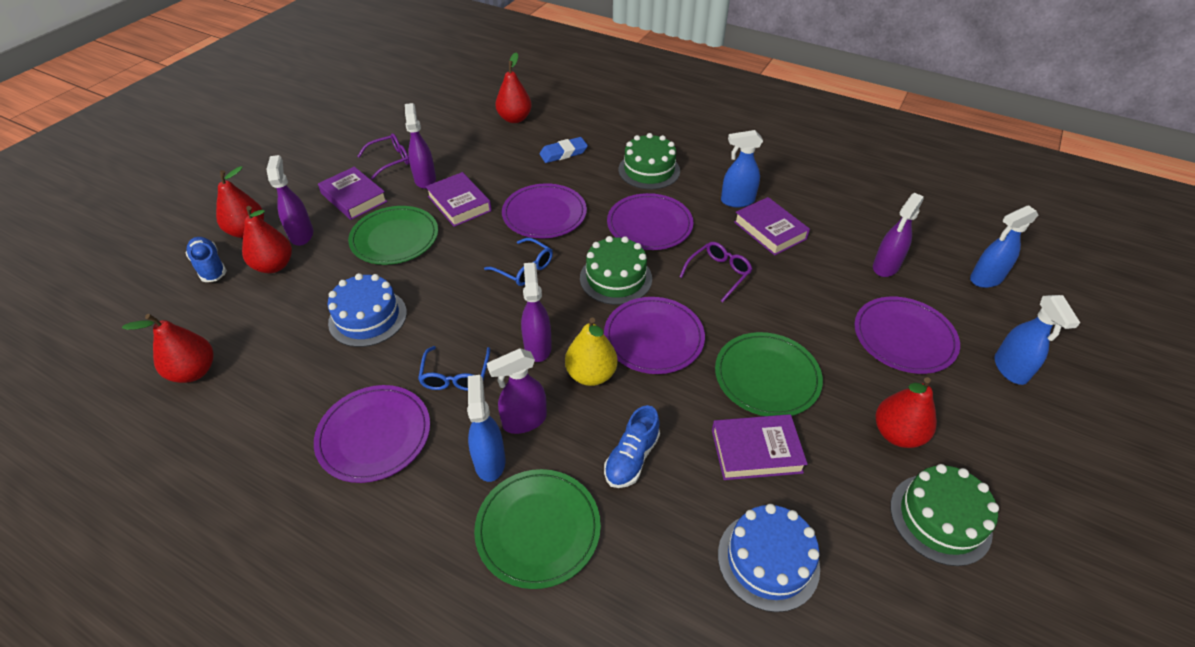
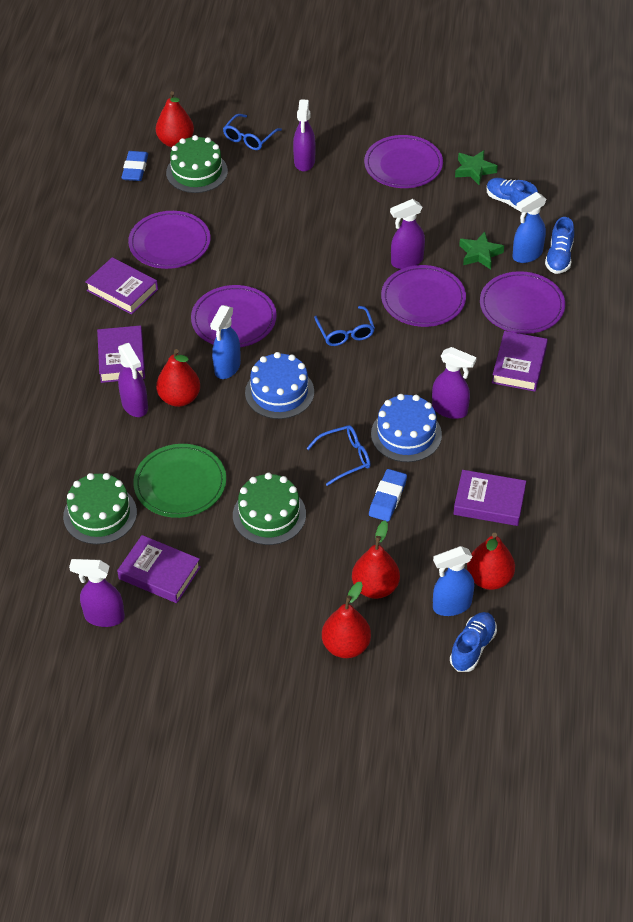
blue eraser: 1 -> 2
blue glasses: 2 -> 3
blue shoe: 2 -> 3
blue spray bottle: 4 -> 3
green plate: 3 -> 1
green star: 0 -> 2
purple book: 4 -> 5
purple glasses: 2 -> 0
yellow pear: 1 -> 0

